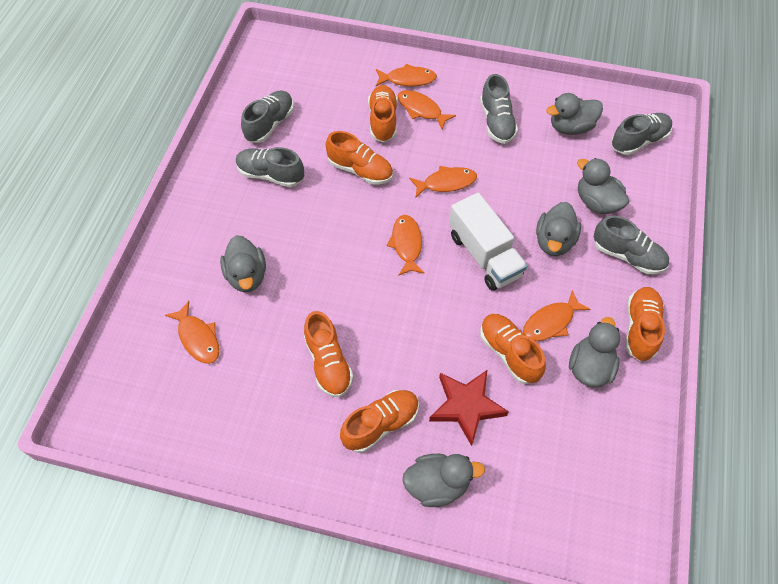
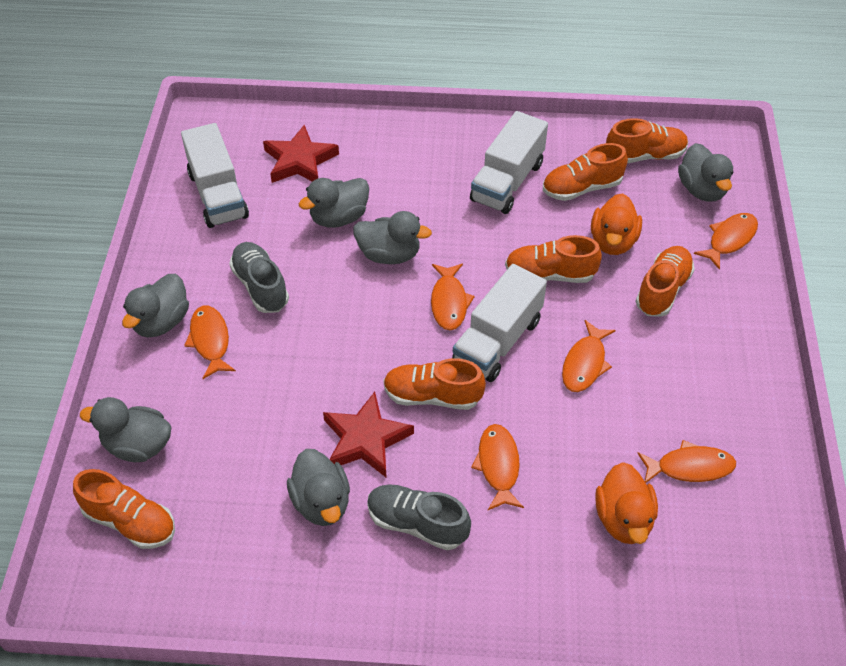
grey shoe: 5 -> 2
orange duck: 0 -> 2
red star: 1 -> 2
white truck: 1 -> 3

